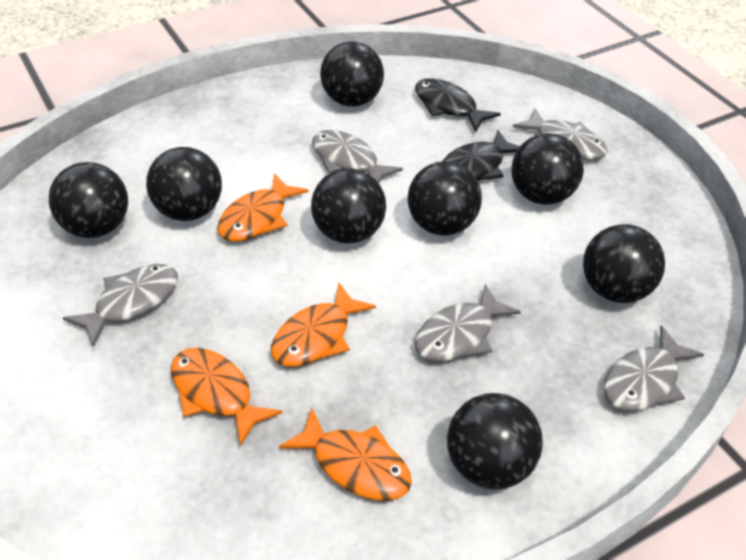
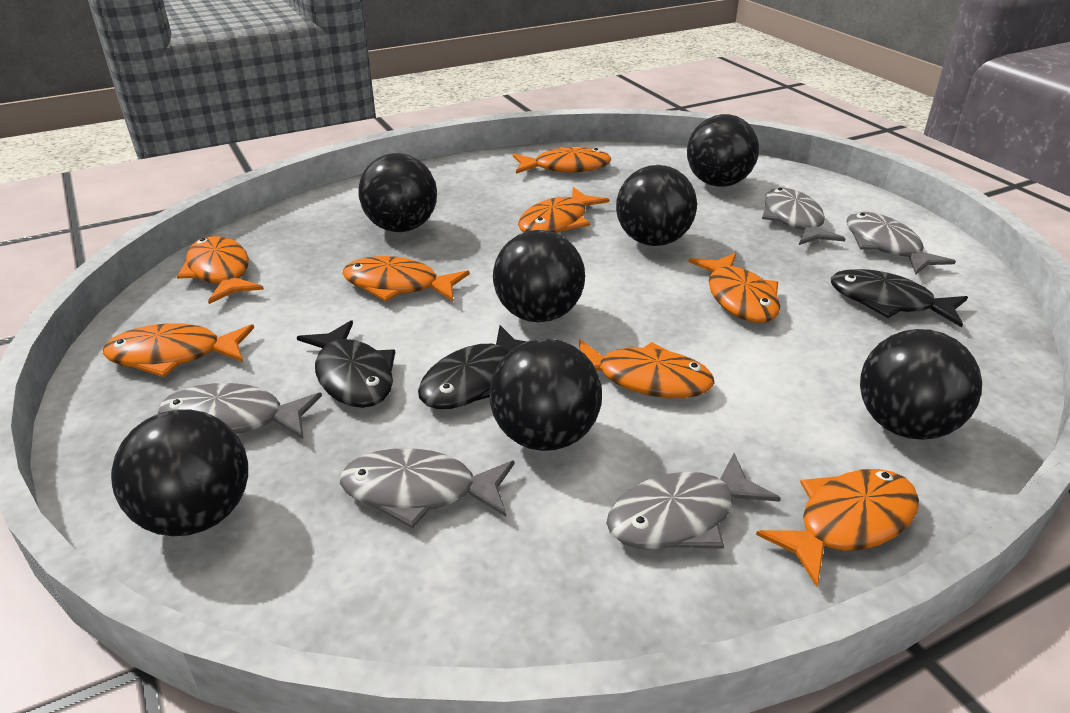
black ball: 8 -> 7
black fish: 2 -> 3
orange fish: 4 -> 8

